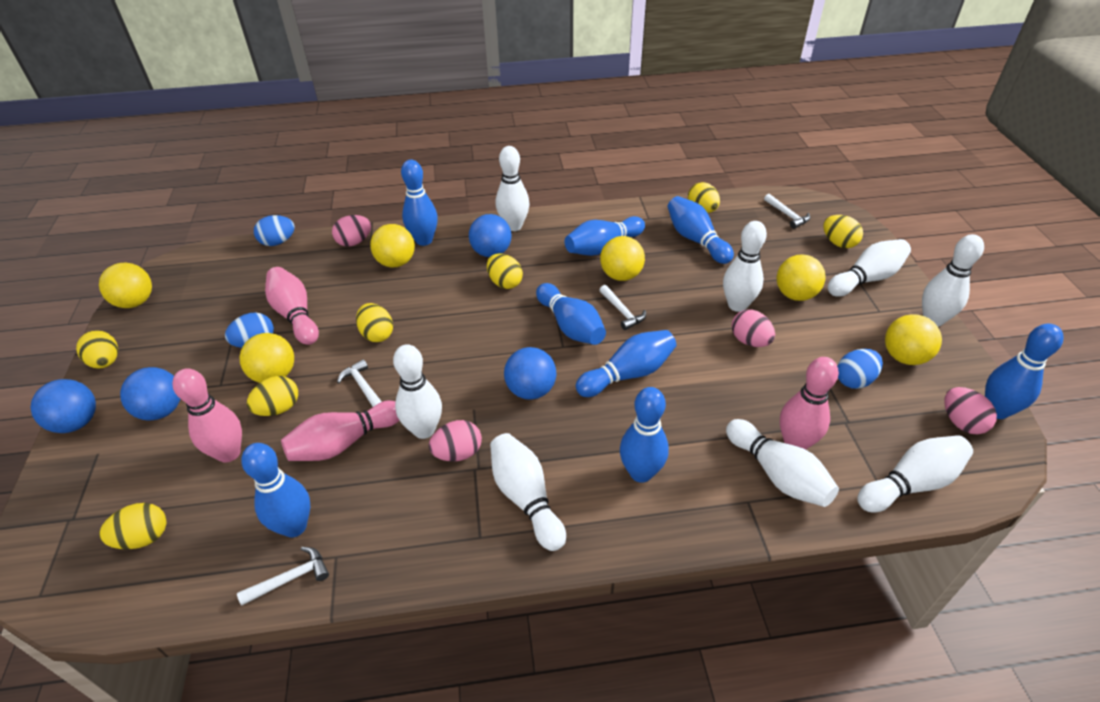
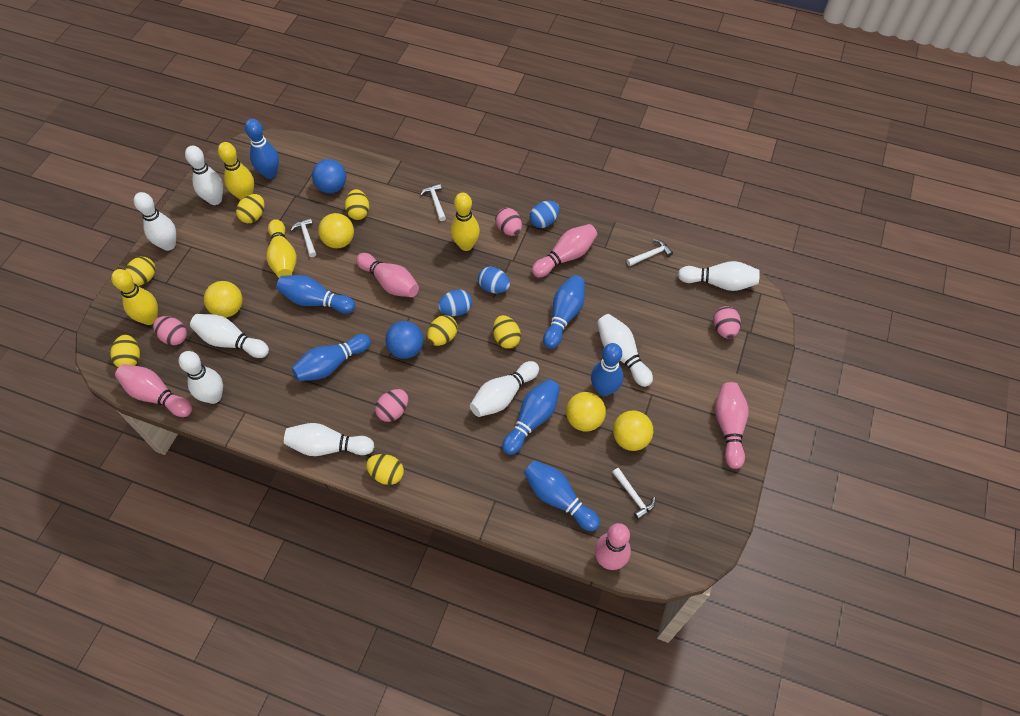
blue ball: 4 -> 2
blue bowling pin: 8 -> 7
pink bowling pin: 4 -> 5
yellow ball: 6 -> 4
yellow bowling pin: 0 -> 4

